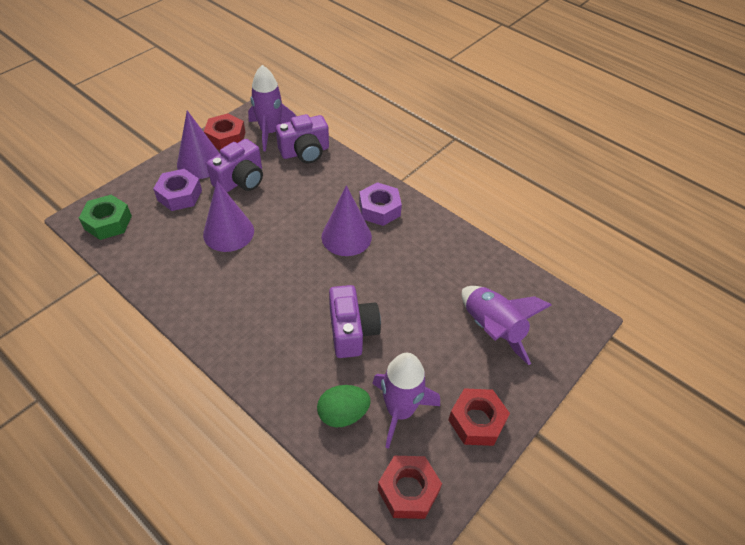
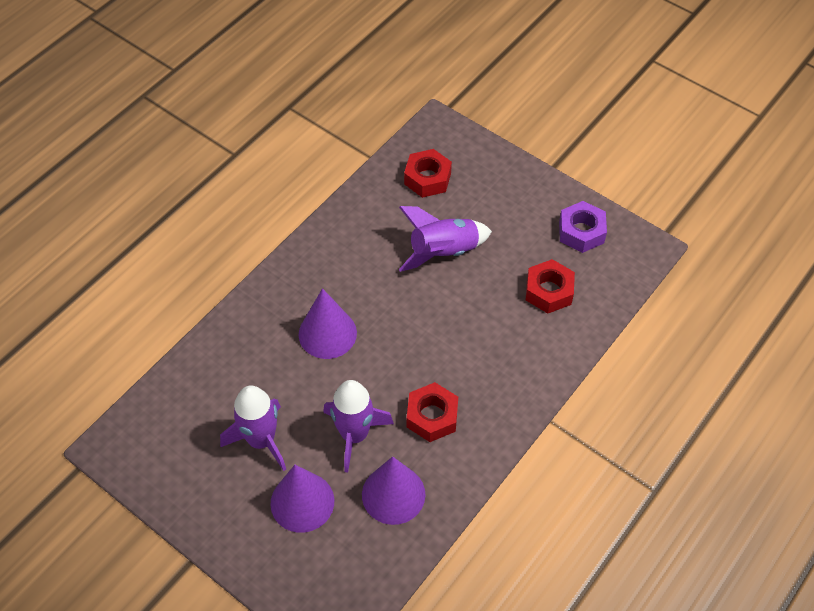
green egg: 1 -> 0
green nut: 1 -> 0
purple camera: 3 -> 0
purple nut: 2 -> 1

